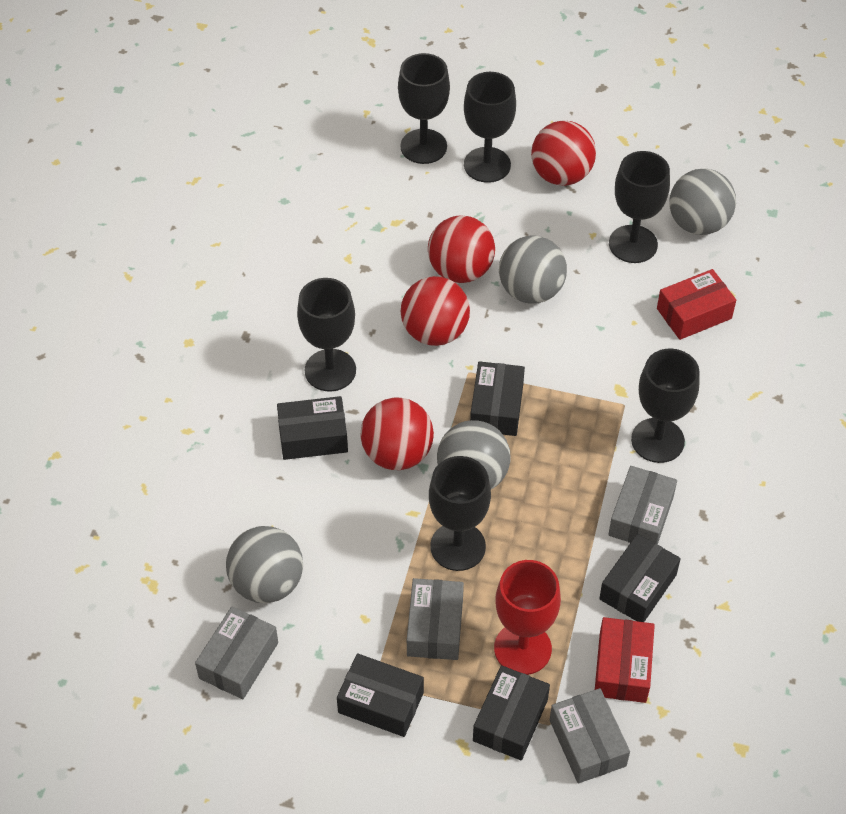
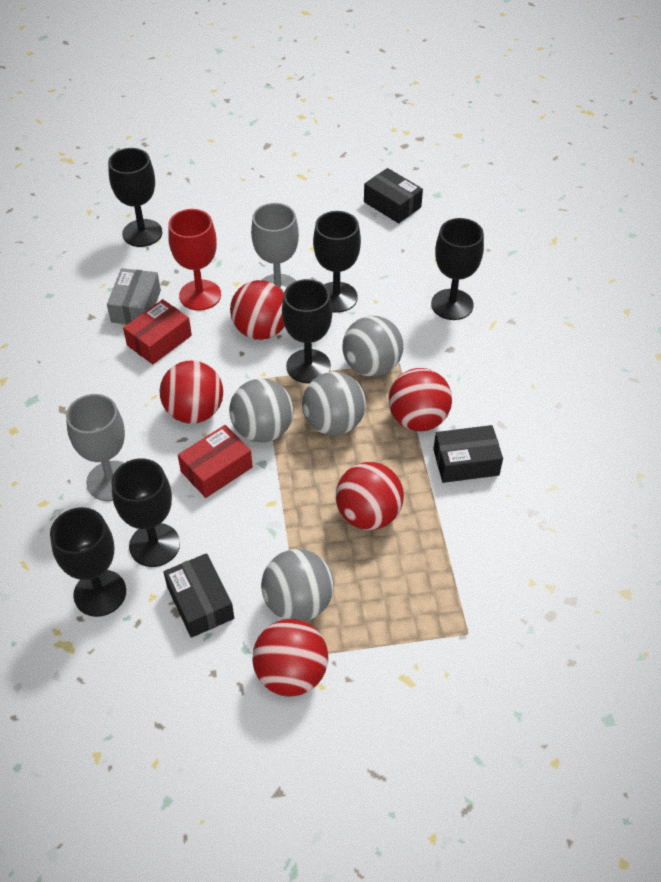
black box: 5 -> 3
grey box: 4 -> 1
grey goblet: 0 -> 2
red ball: 4 -> 5

